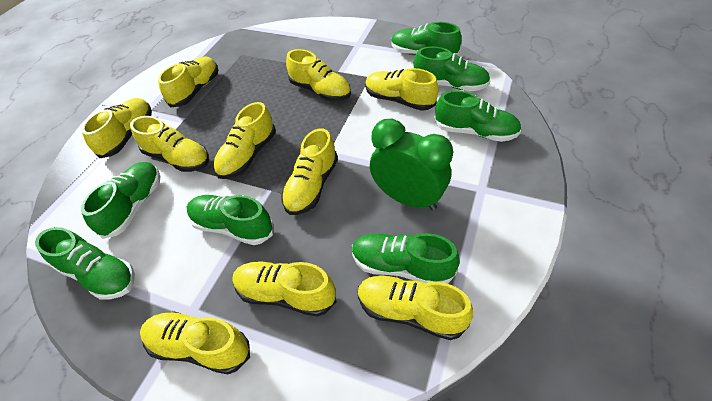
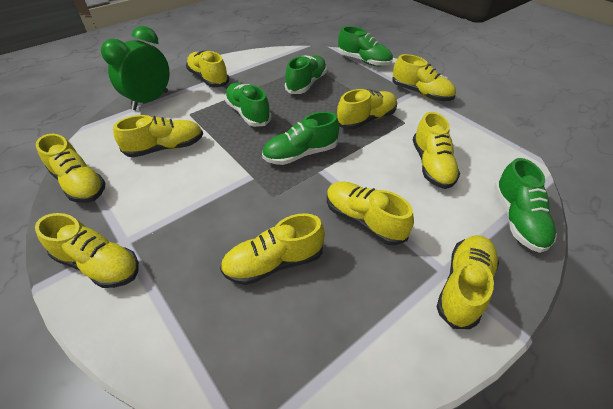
green shoe: 7 -> 5

